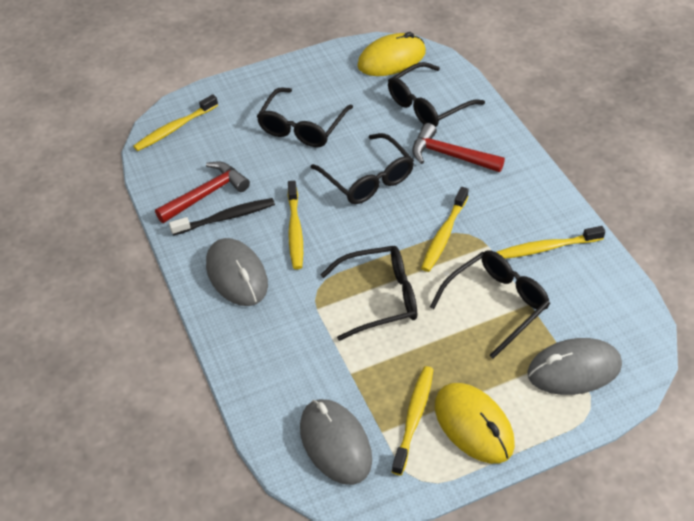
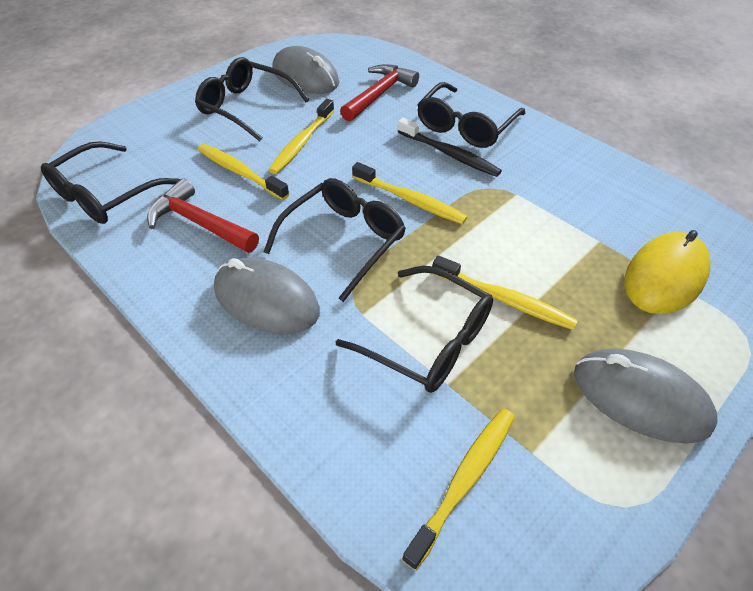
yellow mouse: 2 -> 1

